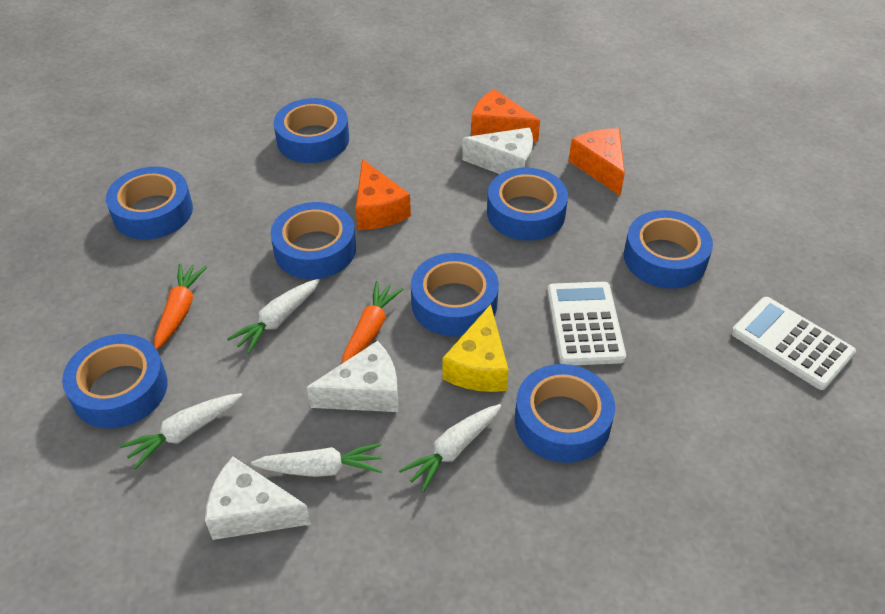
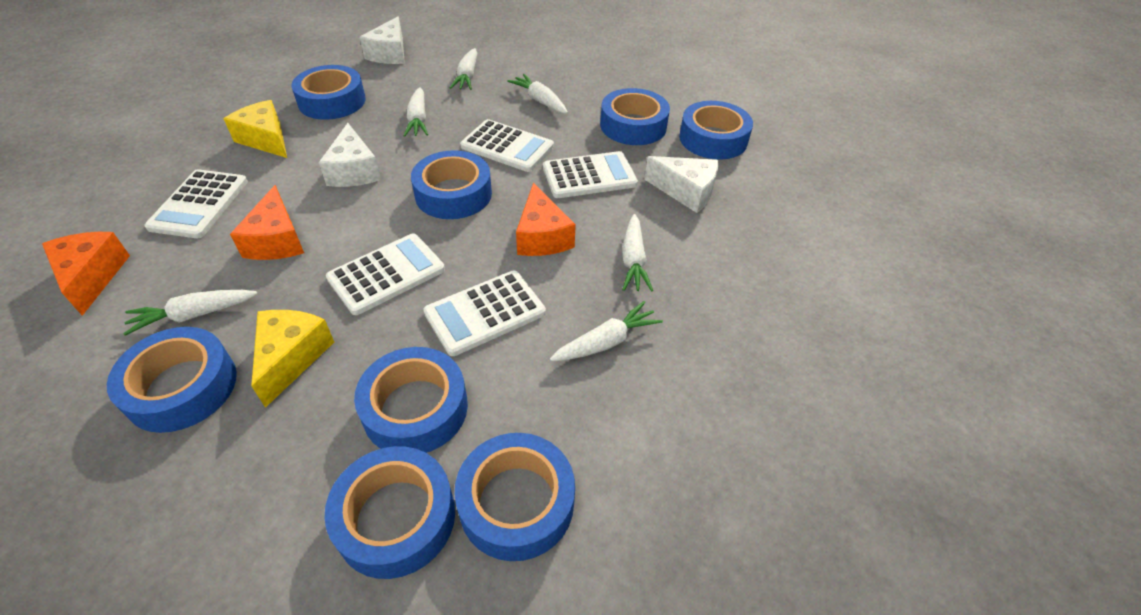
orange carrot: 2 -> 0
white calculator: 2 -> 5
white carrot: 4 -> 6
yellow cheese: 1 -> 2

